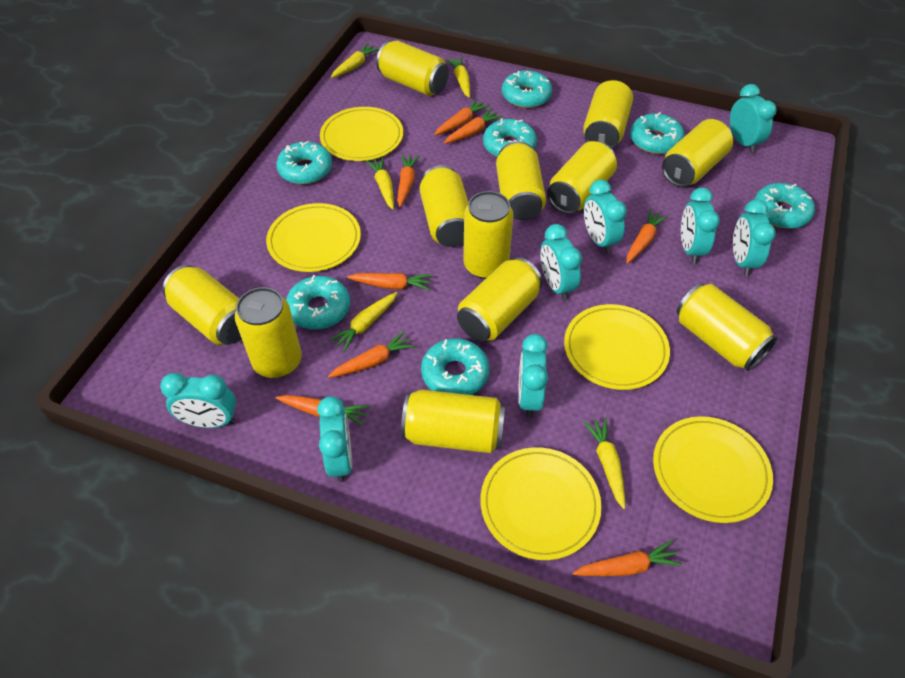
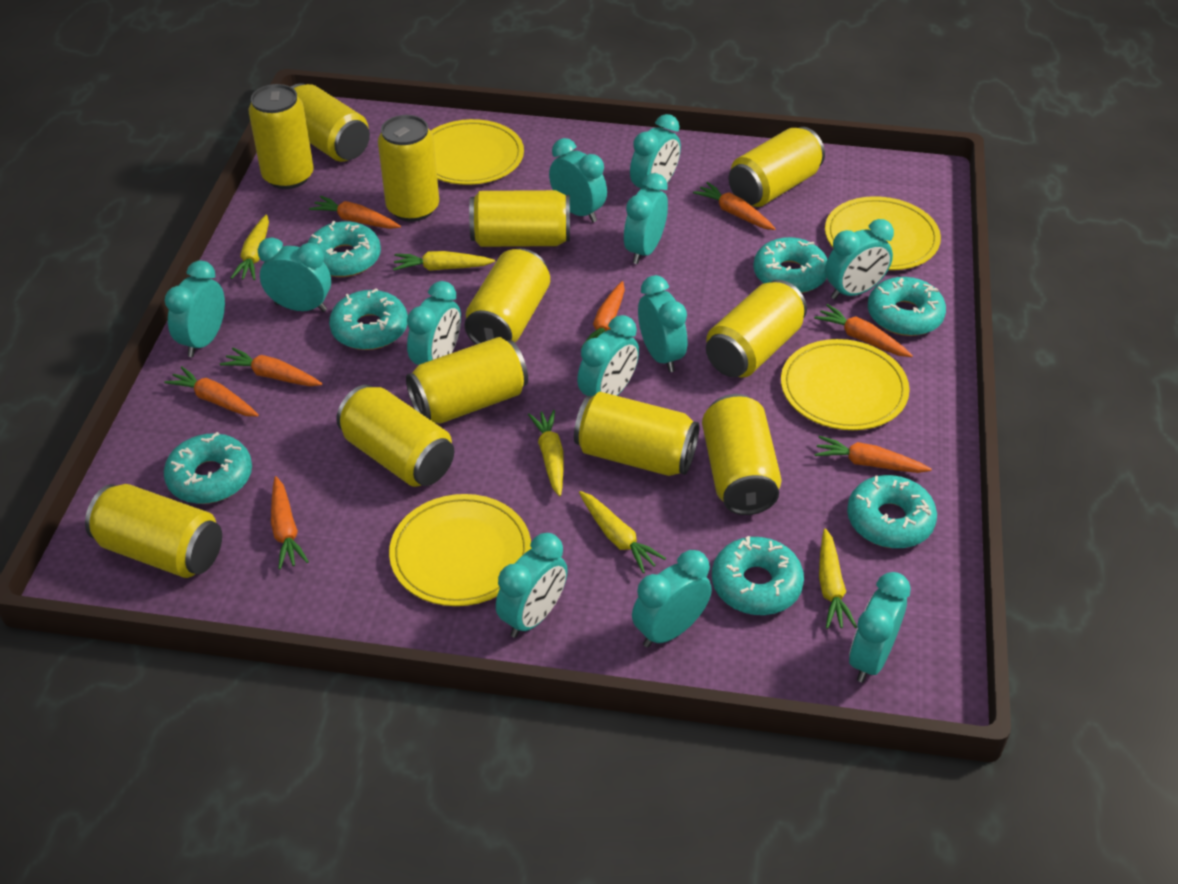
turquoise clock: 8 -> 12
yellow plate: 5 -> 4

